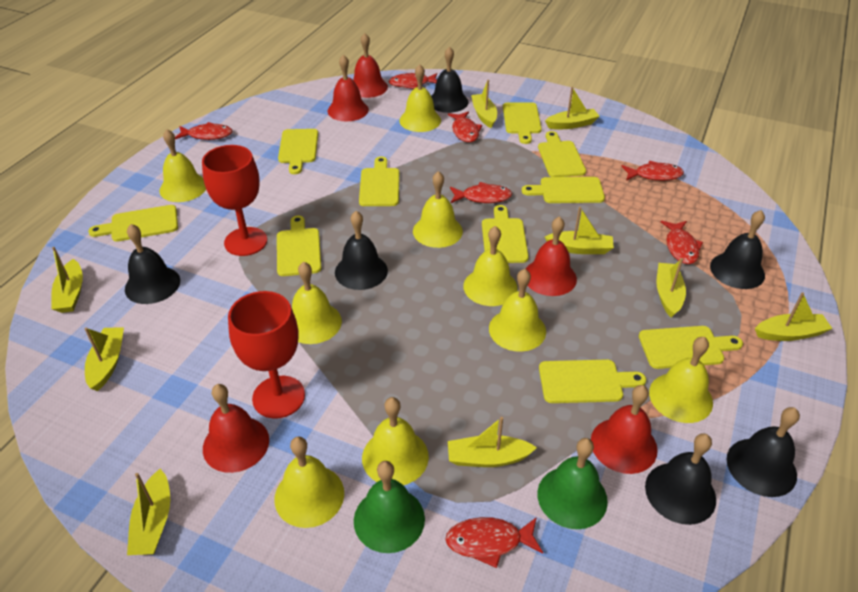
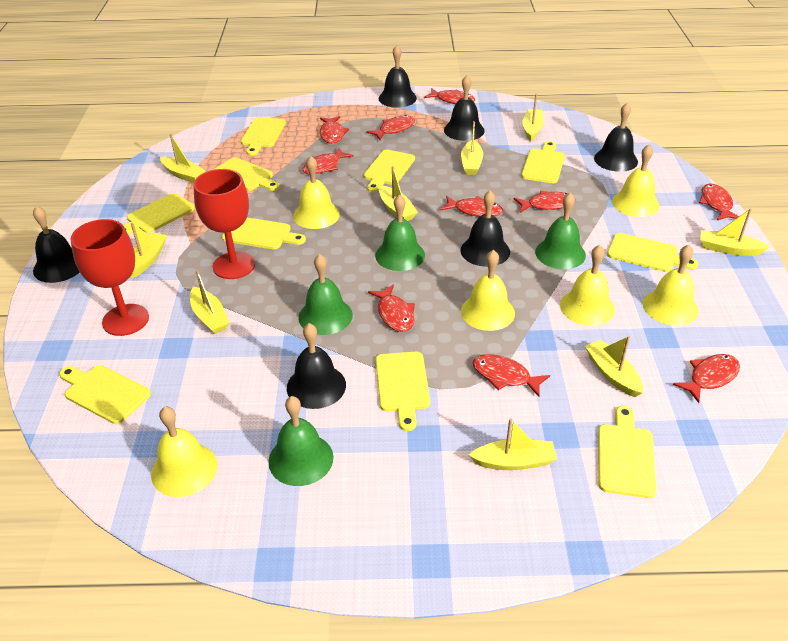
green bell: 2 -> 4
red bell: 5 -> 0
red fish: 7 -> 10
yellow bell: 9 -> 6

